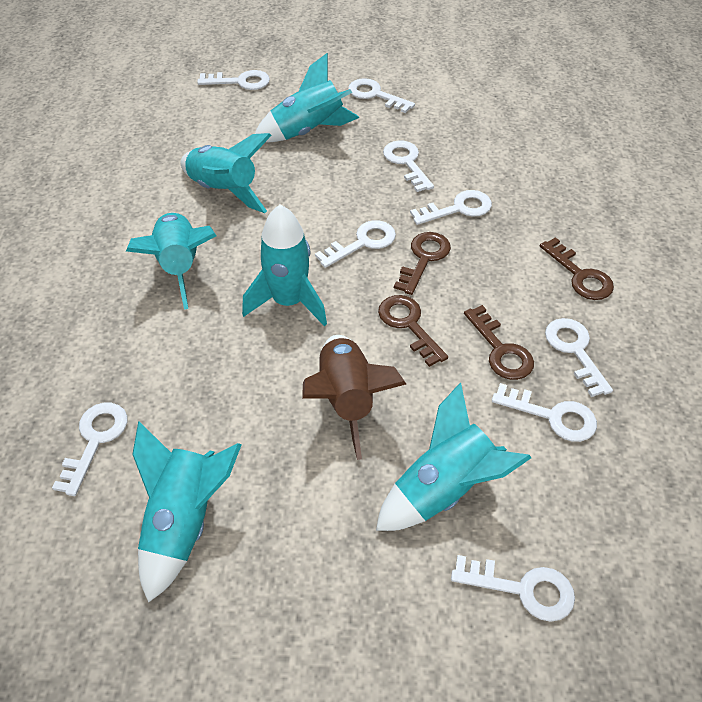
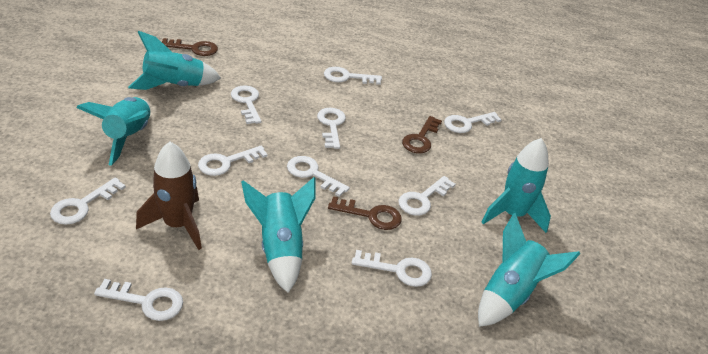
brown key: 4 -> 3
turquoise rocket: 6 -> 5
white key: 9 -> 10

